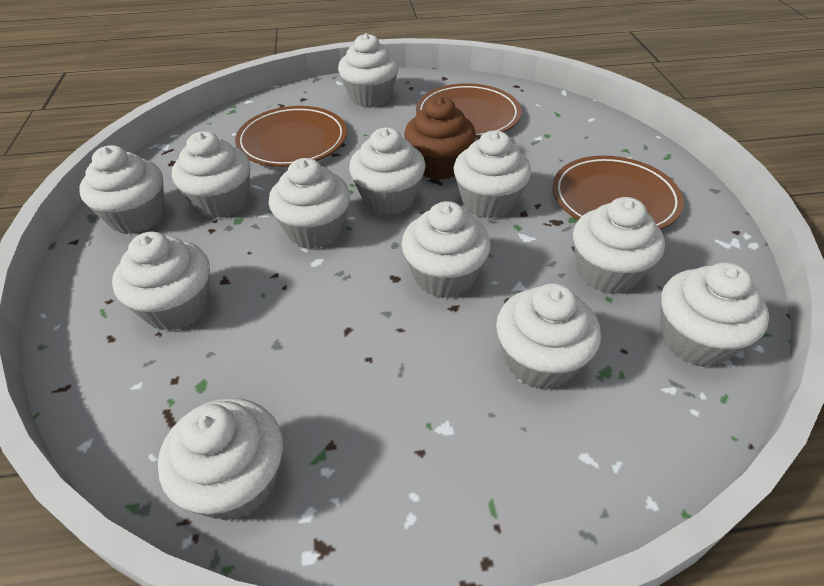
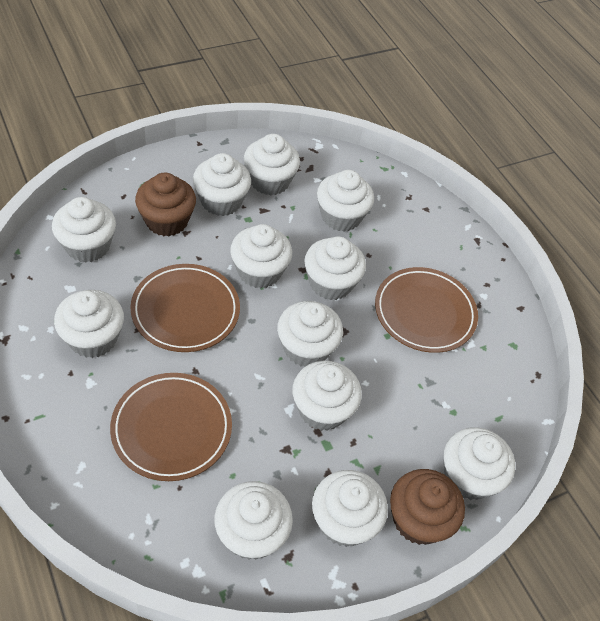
brown cupcake: 1 -> 2

